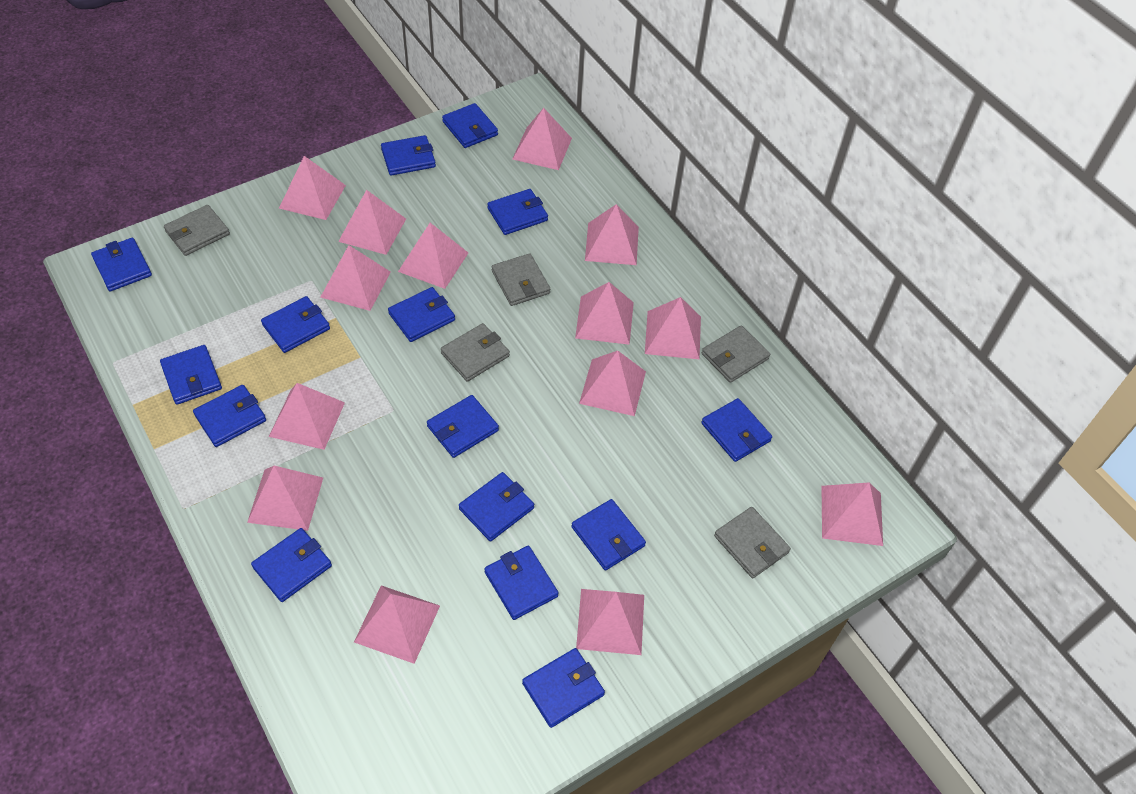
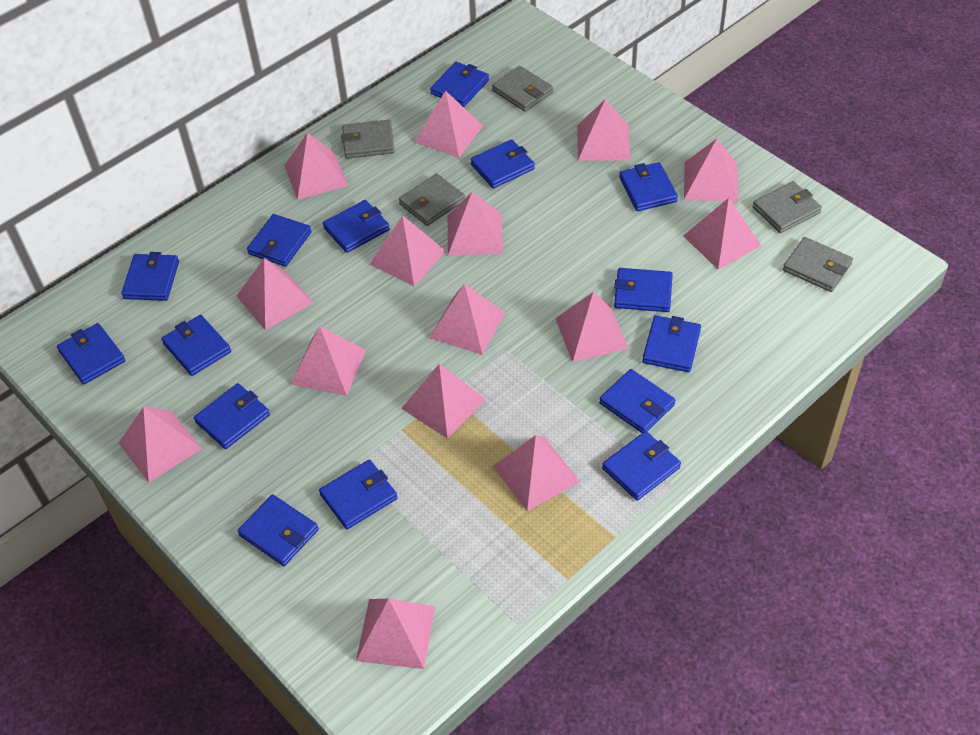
pink pyramid: 14 -> 15

